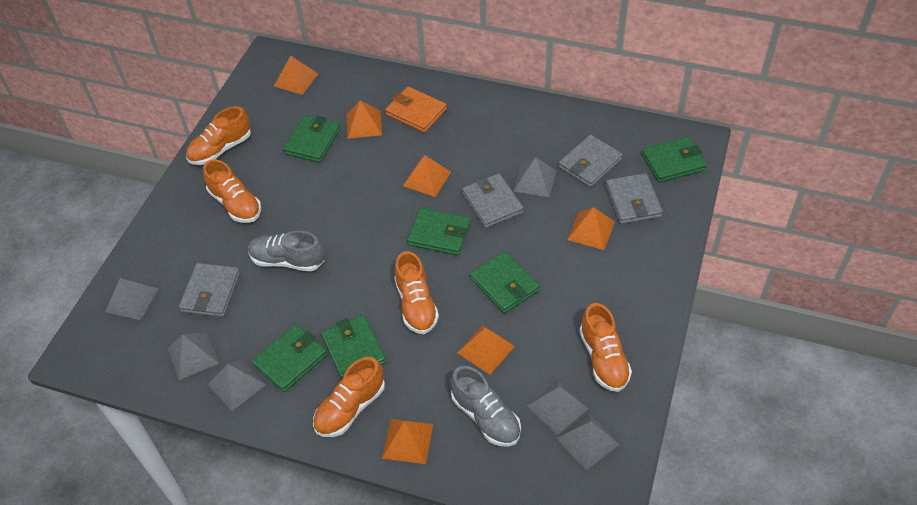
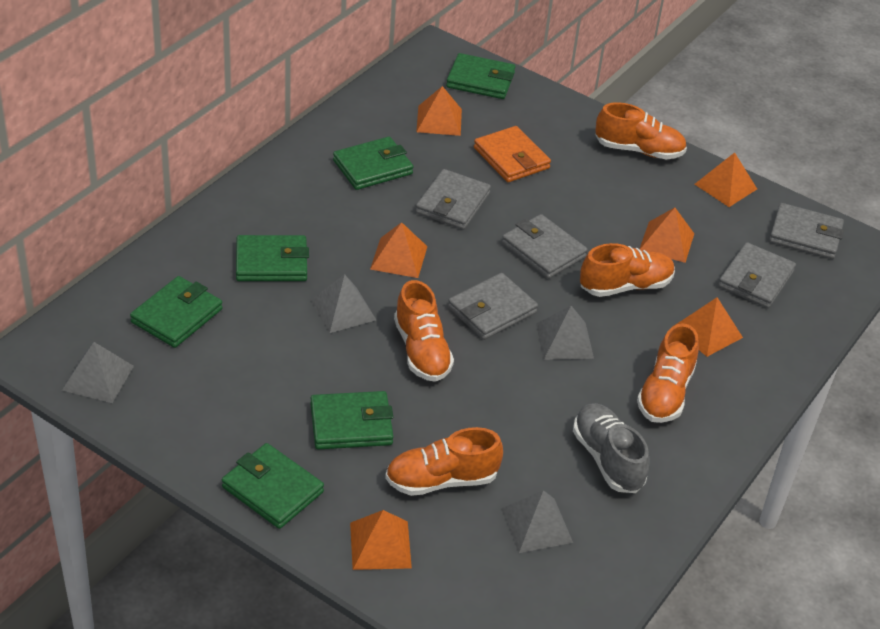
grey pyramid: 6 -> 4
grey shoe: 2 -> 1
grey wallet: 4 -> 5

